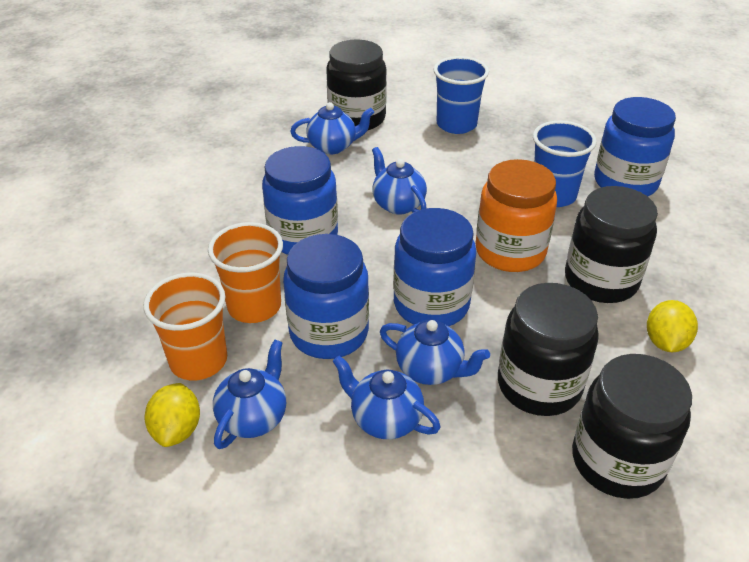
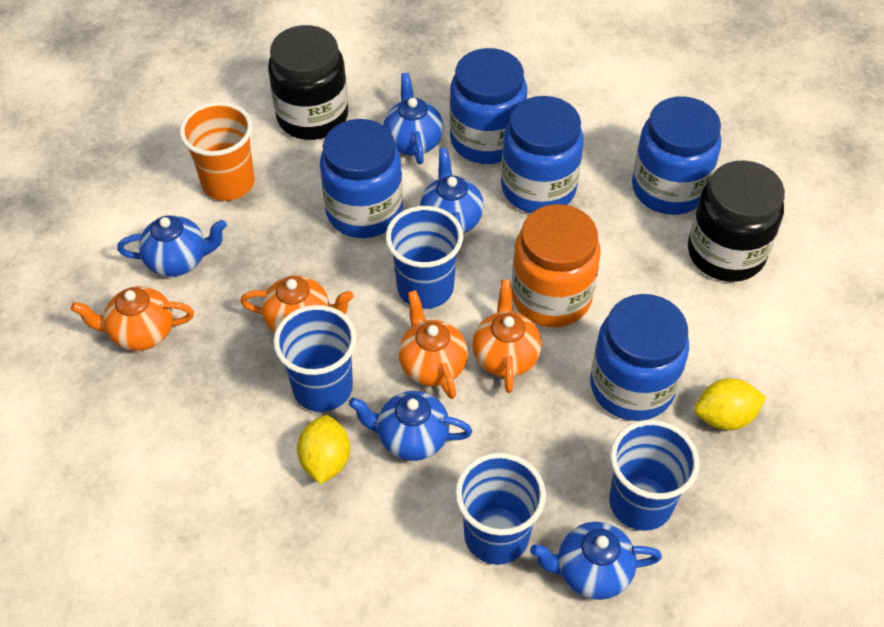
black jar: 4 -> 2
blue cup: 2 -> 4
blue jar: 4 -> 5
orange cup: 2 -> 1
orange teapot: 0 -> 4

